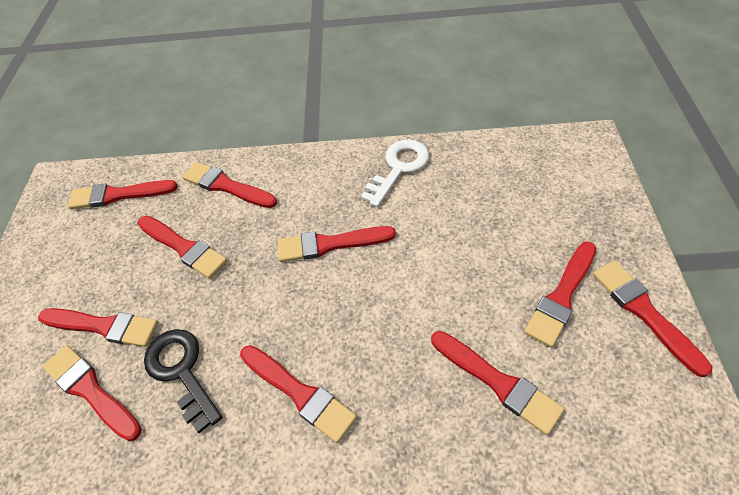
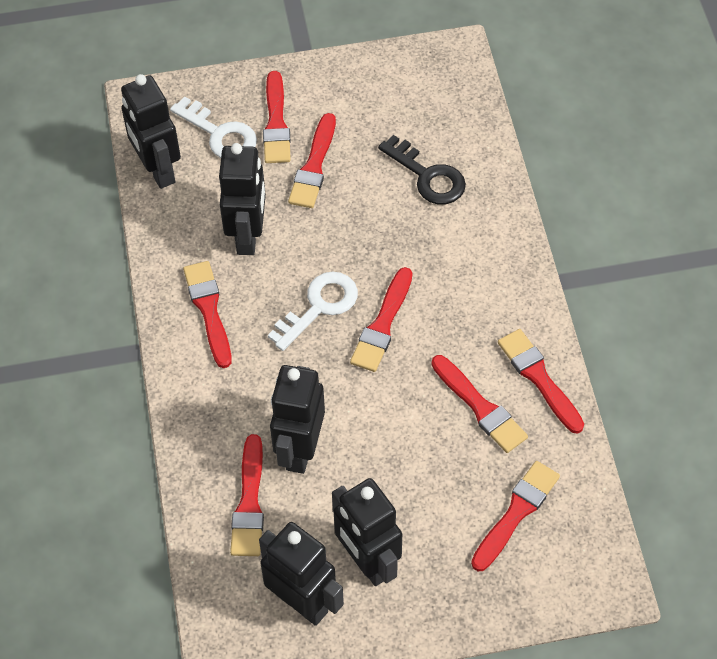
black robot: 0 -> 5
red brush: 10 -> 8
white key: 1 -> 2

